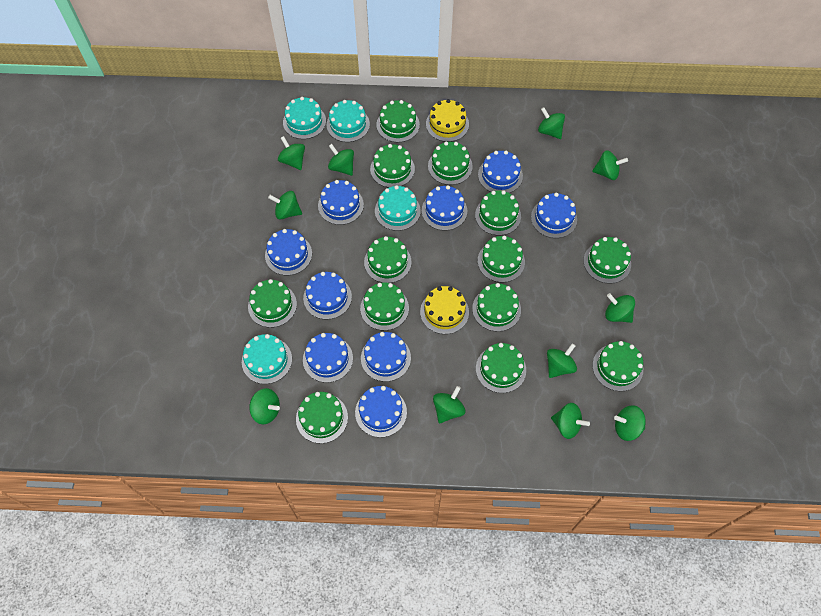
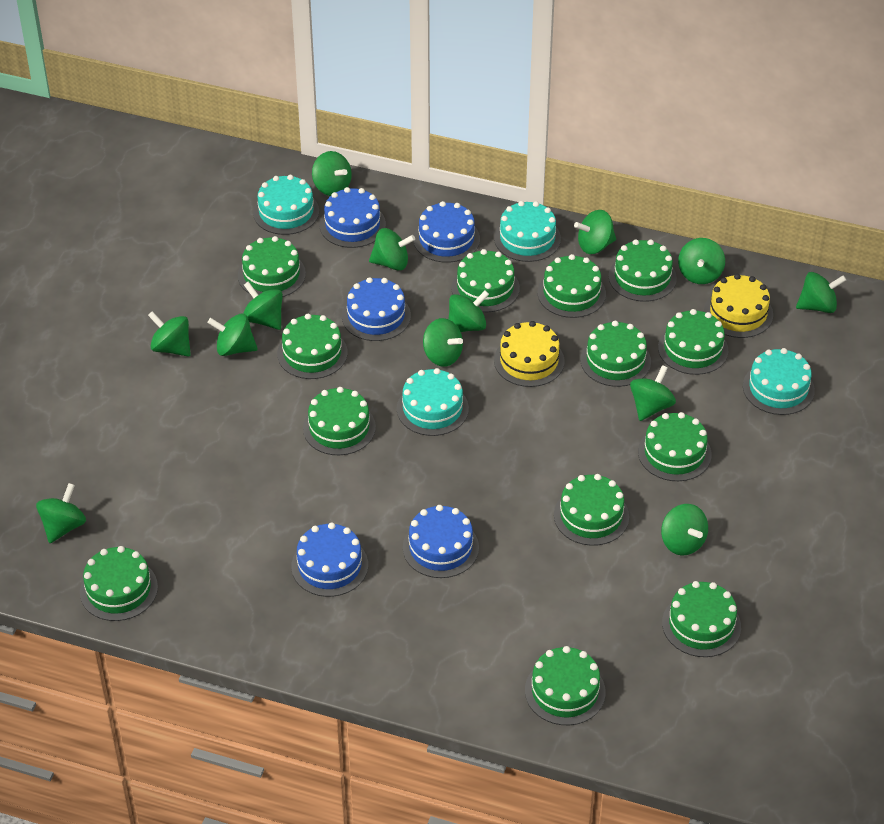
blue cake: 9 -> 5
green spinning top: 11 -> 13

